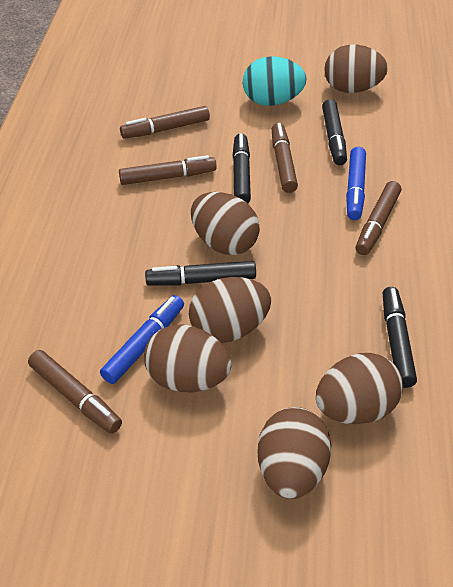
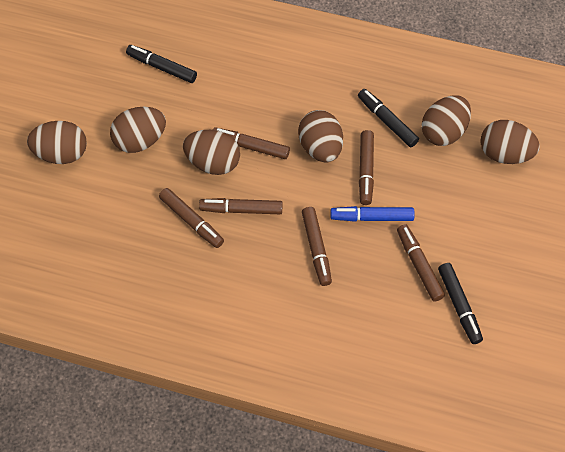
black marker: 4 -> 3
blue marker: 2 -> 1
brown marker: 5 -> 6
turquoise egg: 1 -> 0

